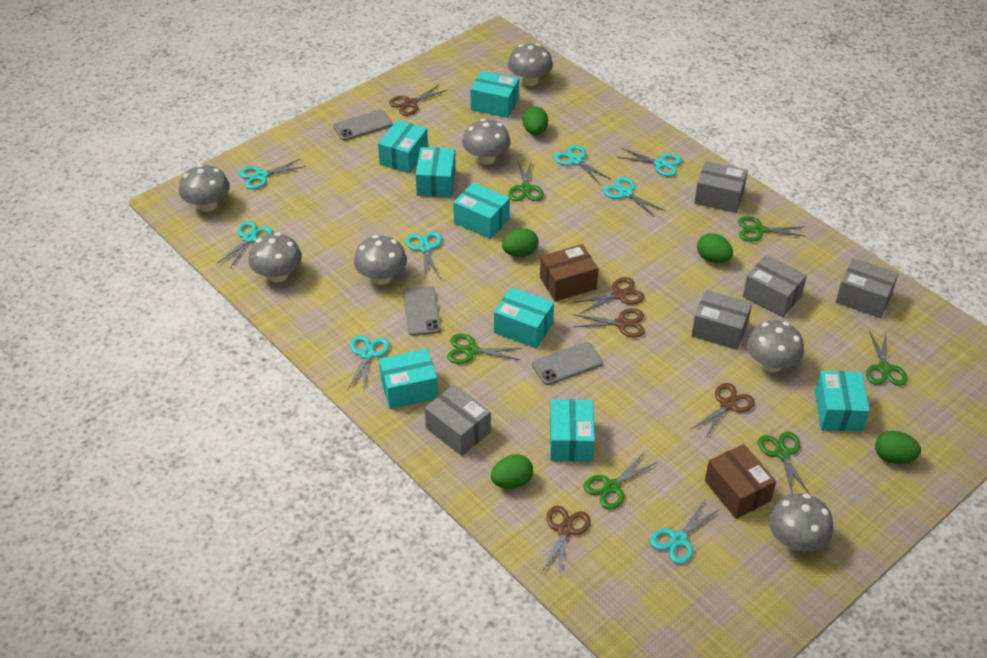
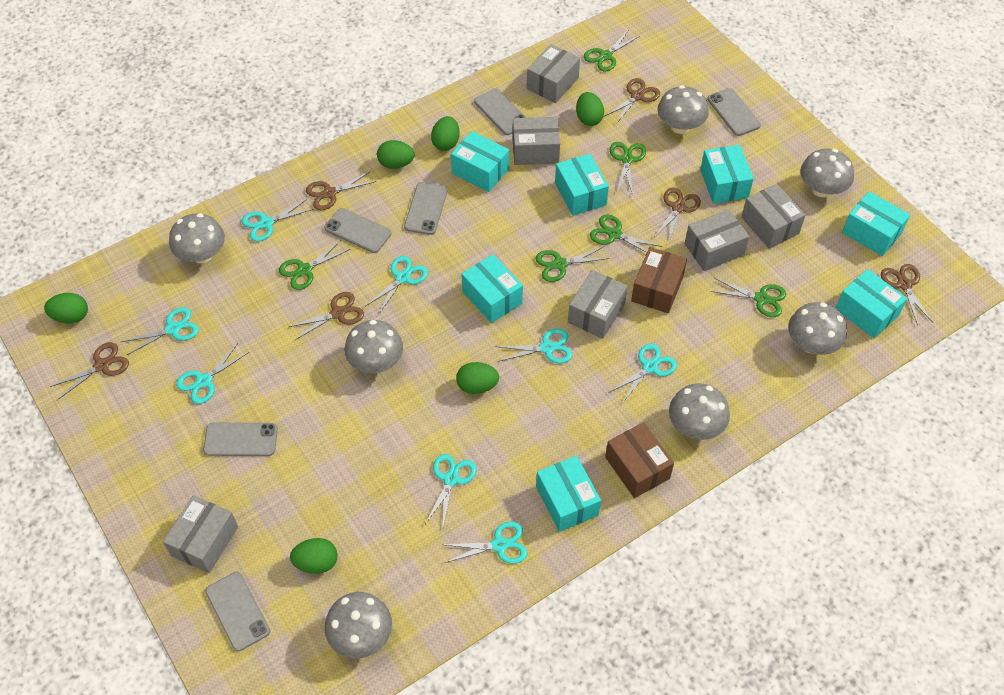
brown scissors: 5 -> 6
green egg: 5 -> 6
grey box: 5 -> 6
grey phone: 3 -> 6
turquoise box: 8 -> 7

